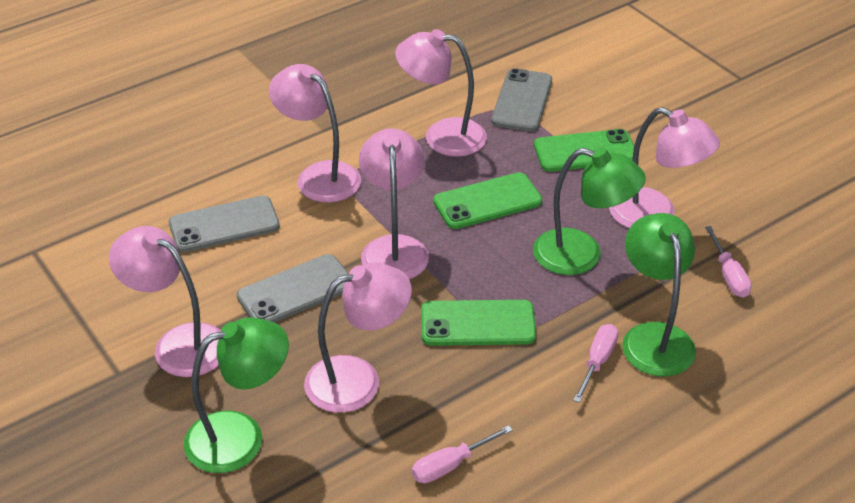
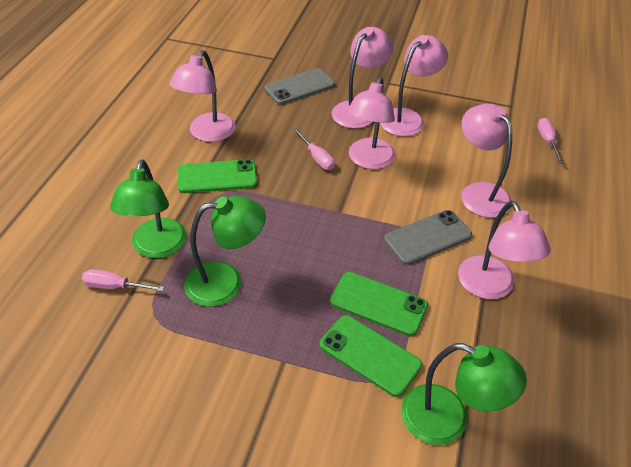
grey phone: 3 -> 2

